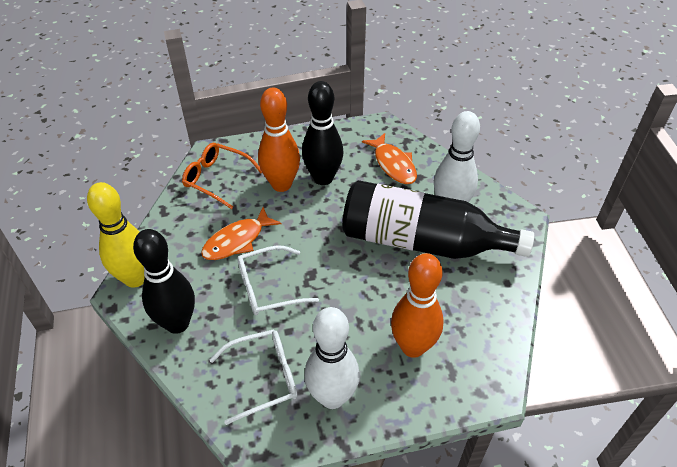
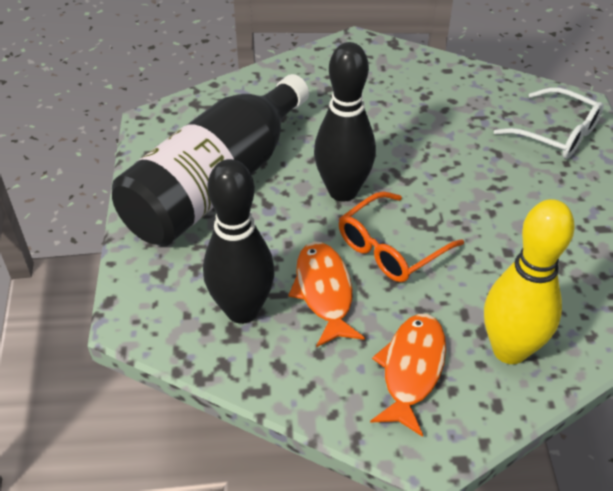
orange bowling pin: 2 -> 0
white bowling pin: 2 -> 0
white glasses: 2 -> 1

